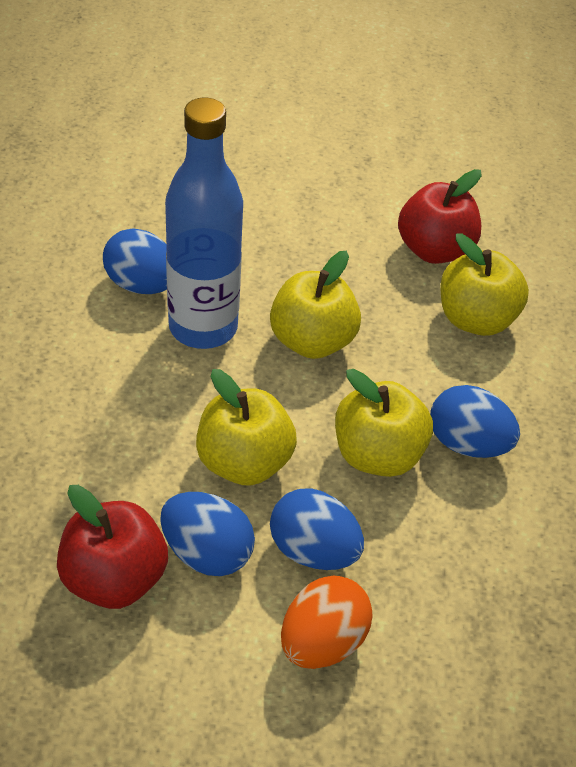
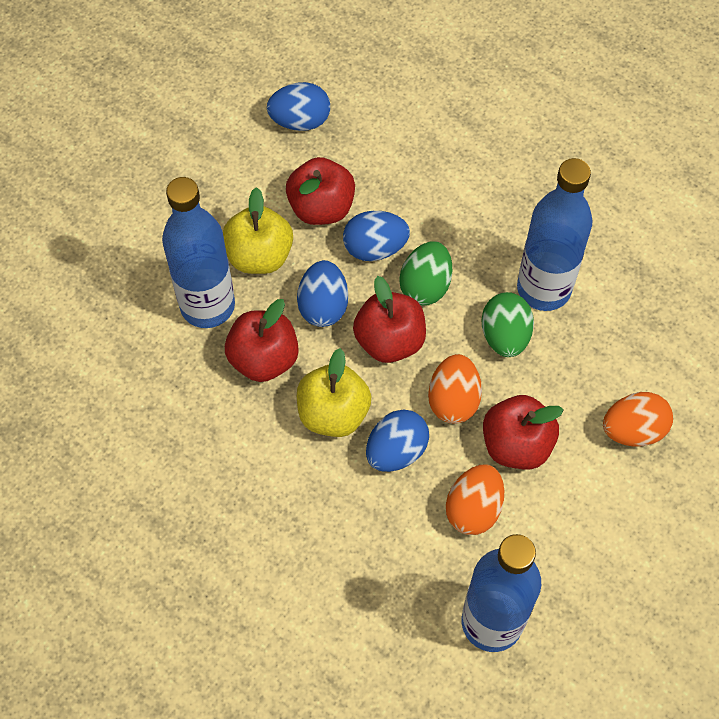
blue bottle: 1 -> 3
green egg: 0 -> 2
orange egg: 1 -> 3
red apple: 2 -> 4
yellow apple: 4 -> 2

